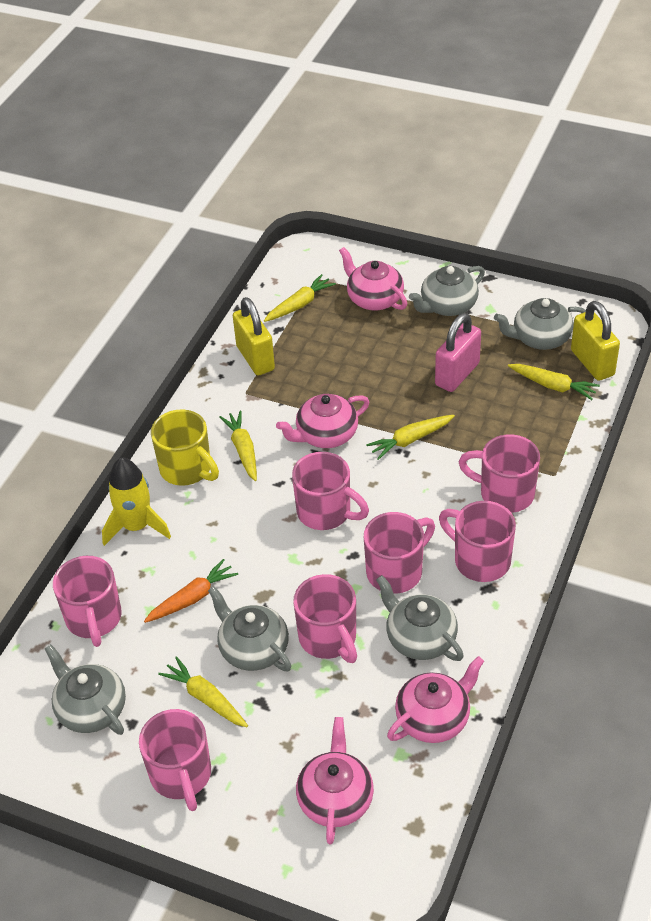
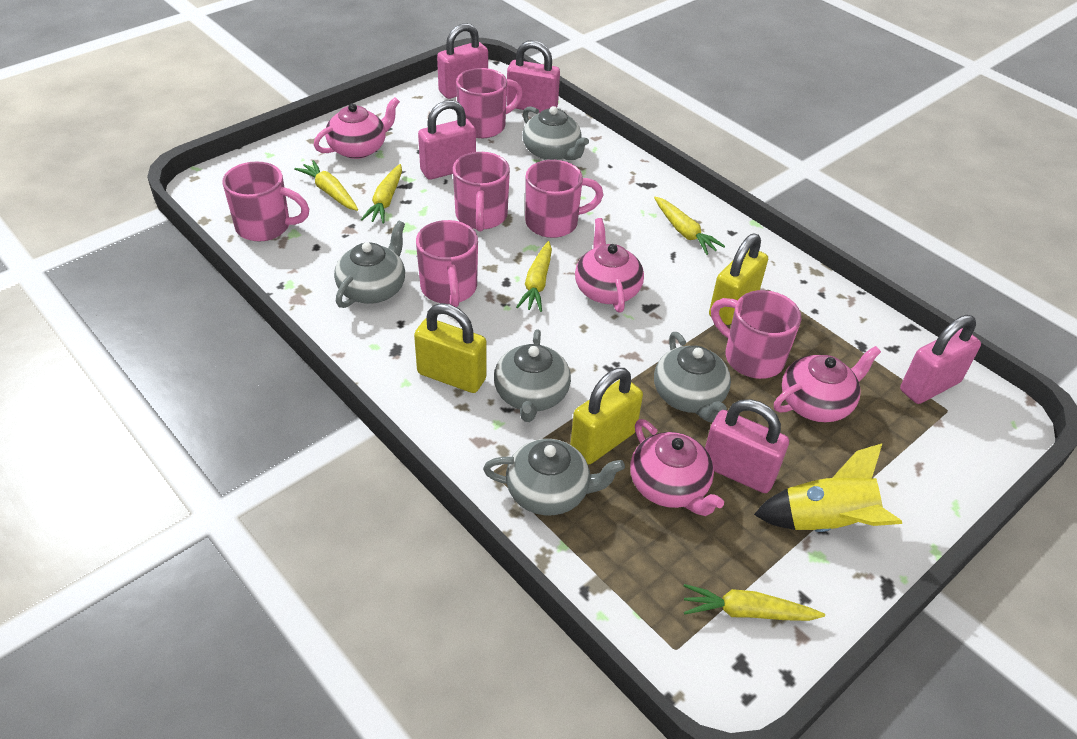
orange carrot: 1 -> 0
pink mug: 7 -> 6
pink padlock: 1 -> 5
yellow mug: 1 -> 0
yellow padlock: 2 -> 3

